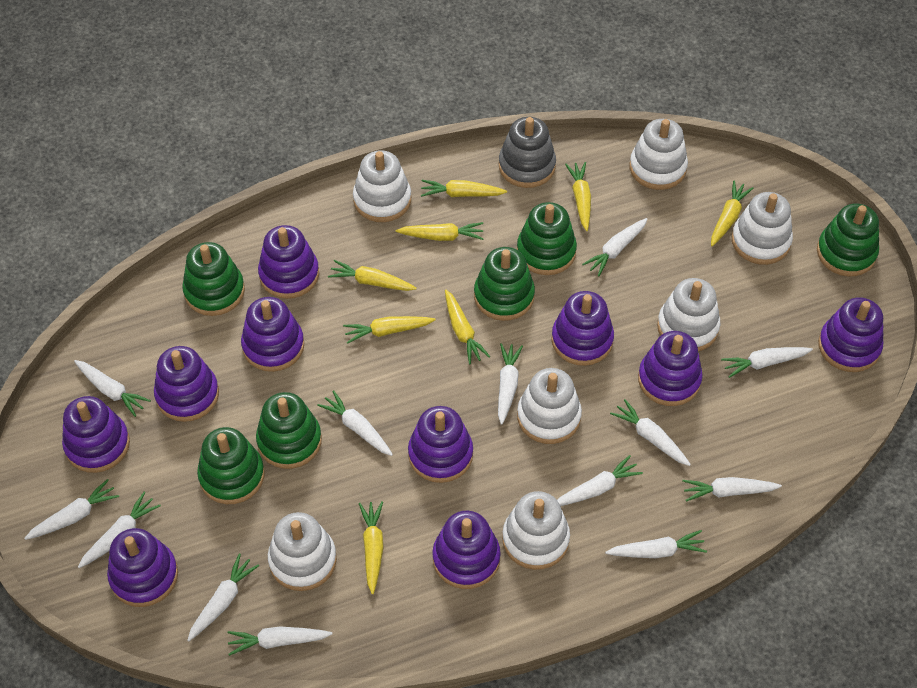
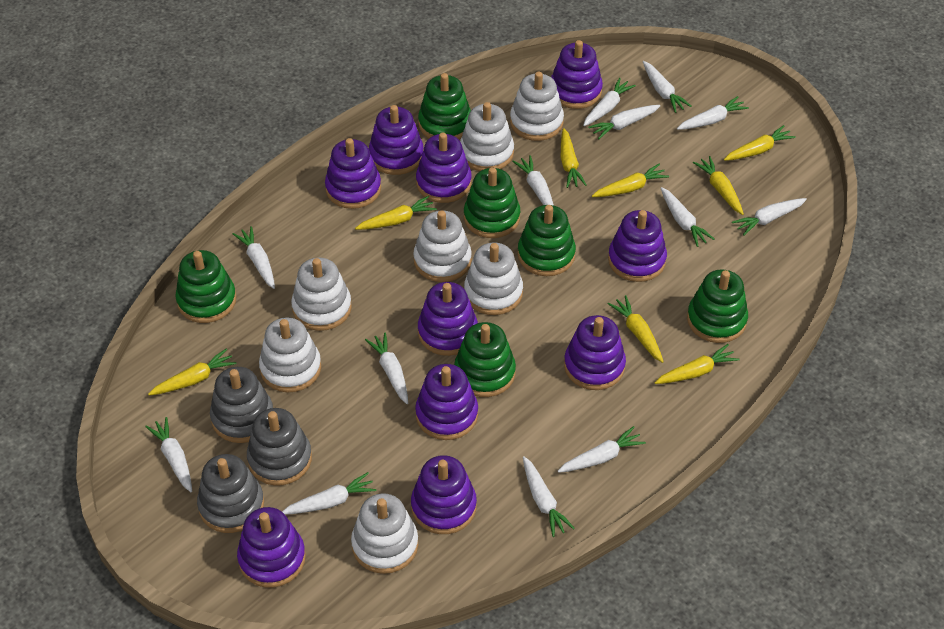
grey stacking toy: 1 -> 3

